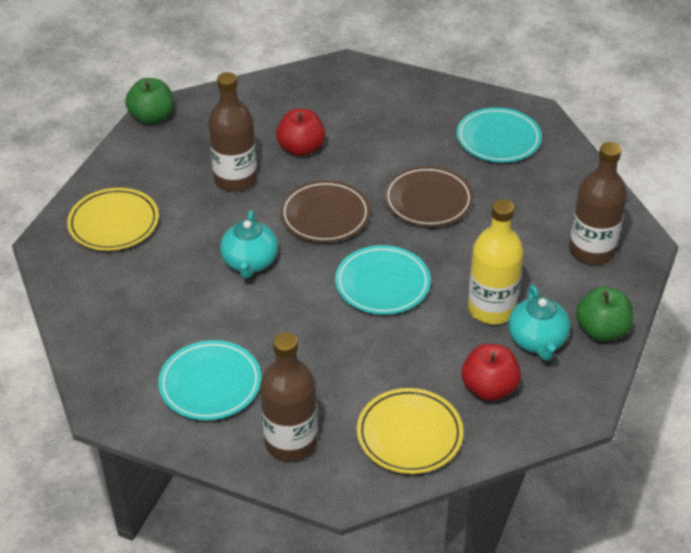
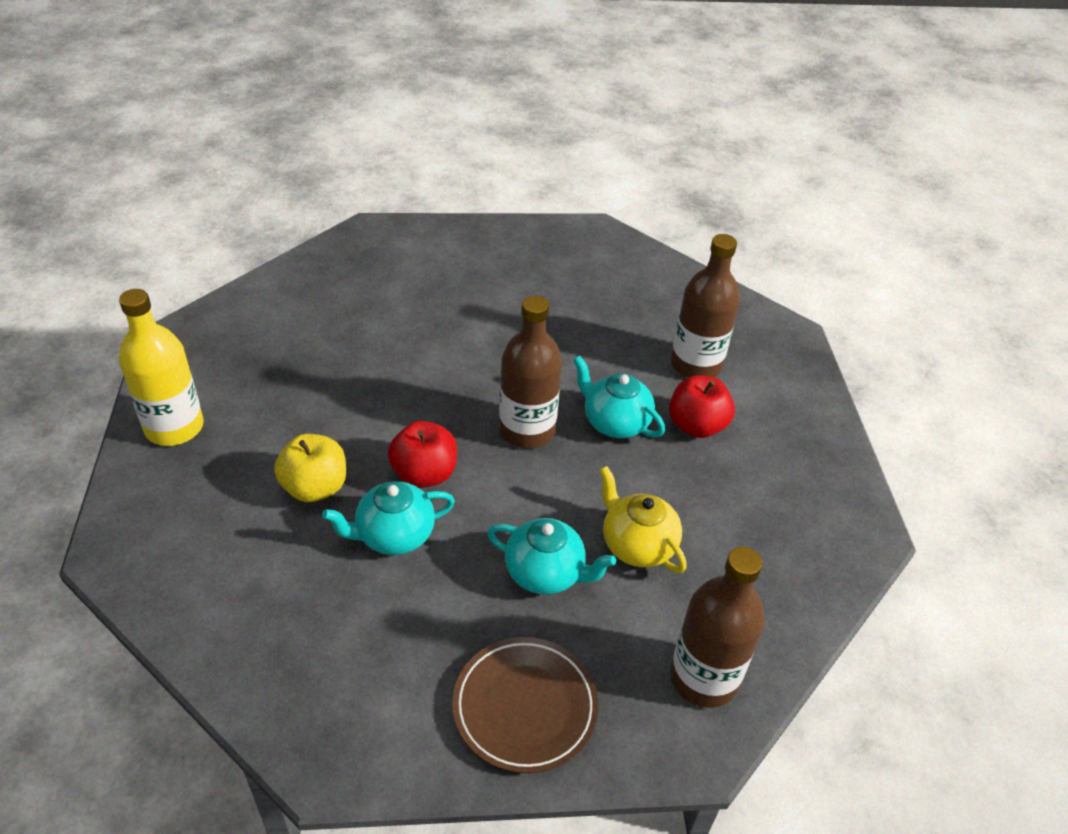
brown plate: 2 -> 1
green apple: 2 -> 0
turquoise plate: 3 -> 0
turquoise teapot: 2 -> 3
yellow apple: 0 -> 1
yellow plate: 2 -> 0
yellow teapot: 0 -> 1

